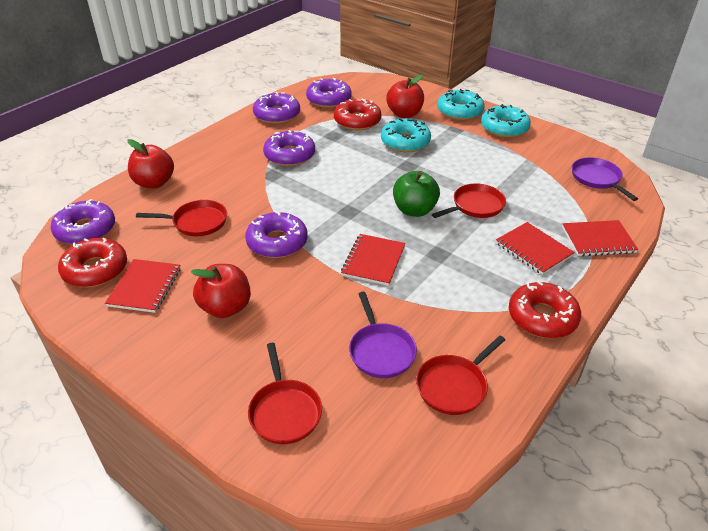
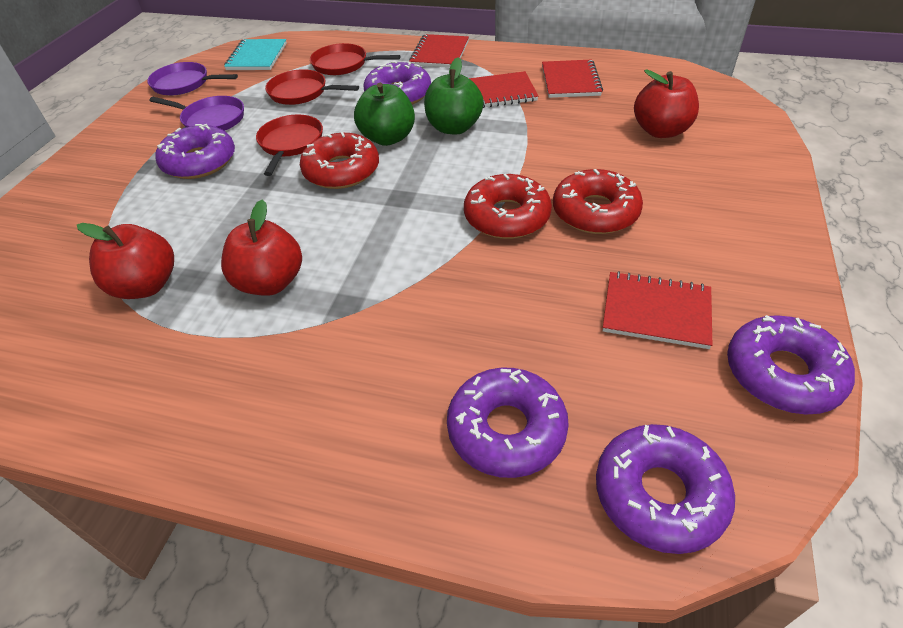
green apple: 1 -> 2
red pan: 4 -> 3
turquoise donut: 3 -> 0
turquoise notebook: 0 -> 1

